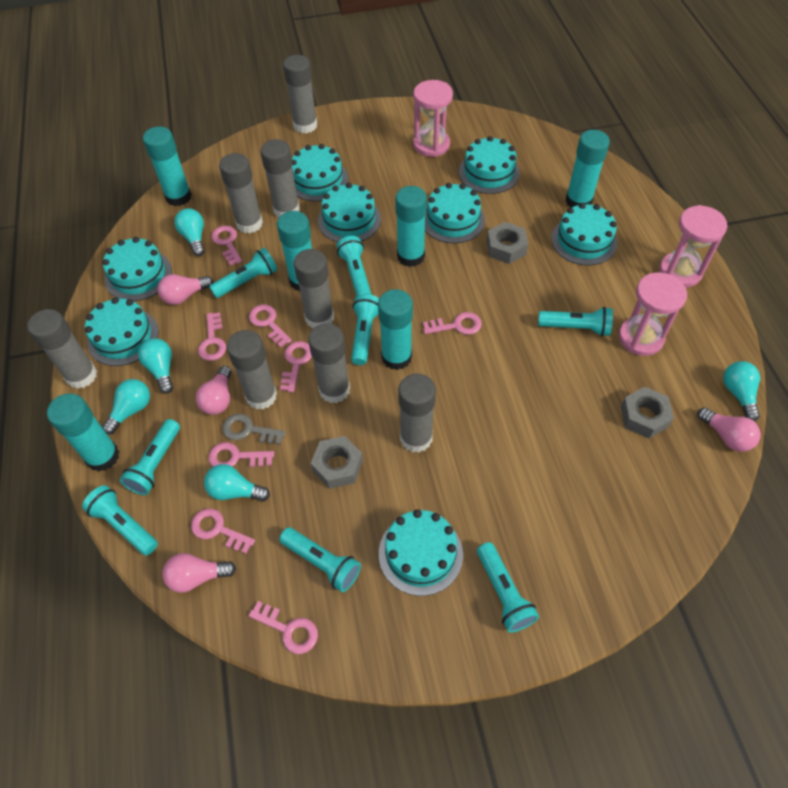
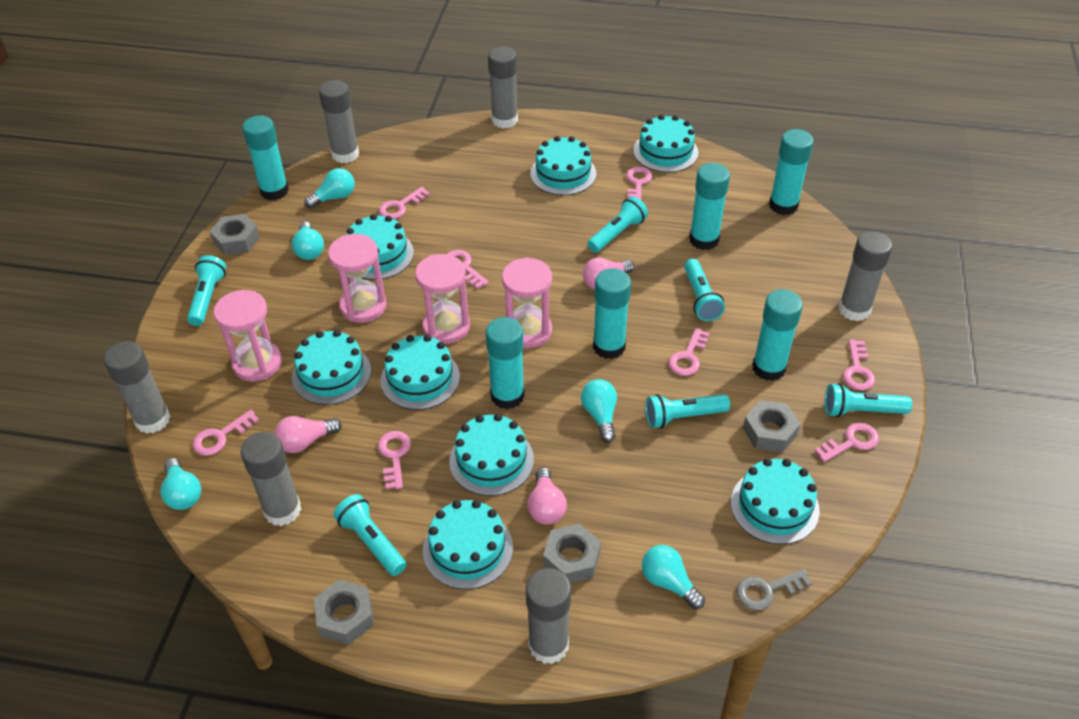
grey glue stick: 8 -> 6
grey nut: 3 -> 4
pink hourglass: 3 -> 4
pink light bulb: 4 -> 3
turquoise flashlight: 8 -> 6

